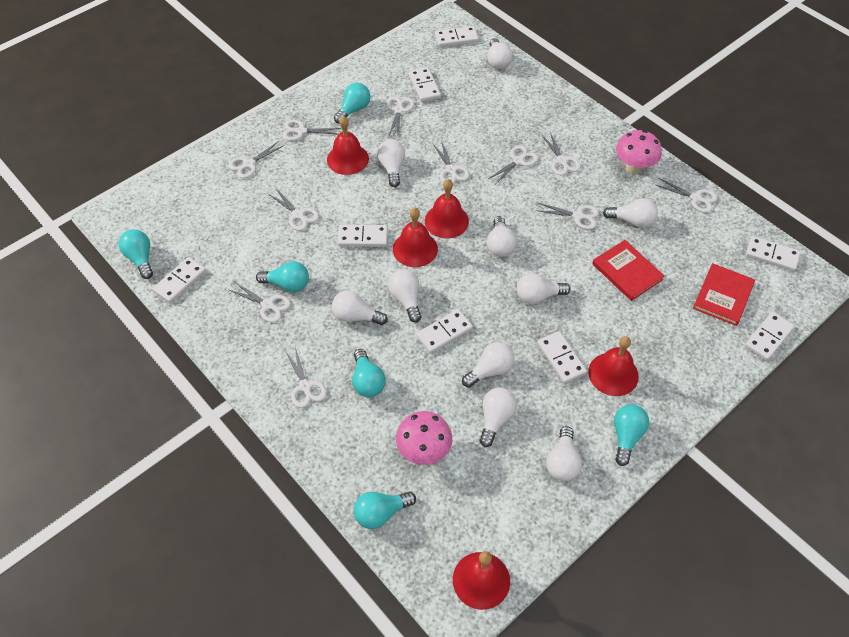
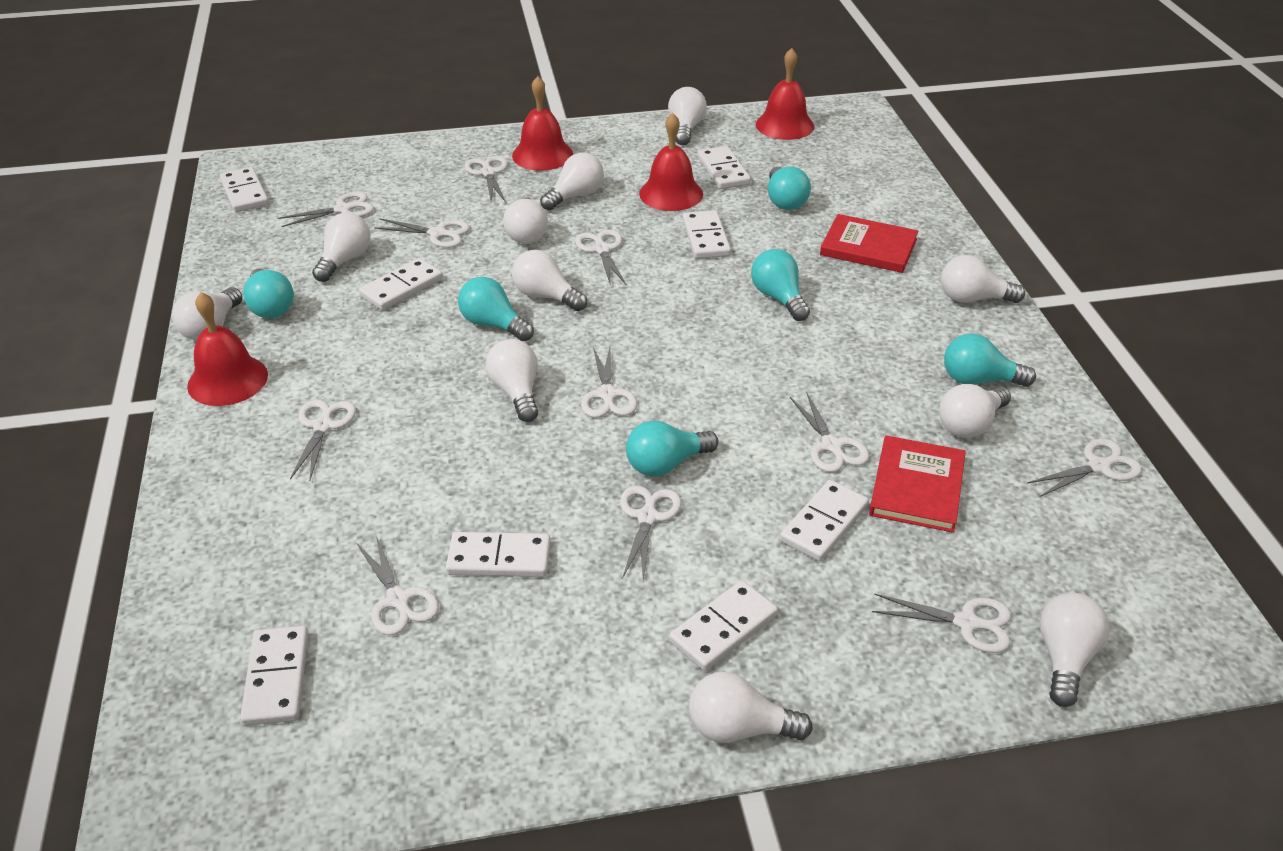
pink mushroom: 2 -> 0
red bell: 5 -> 4
white light bulb: 10 -> 11

